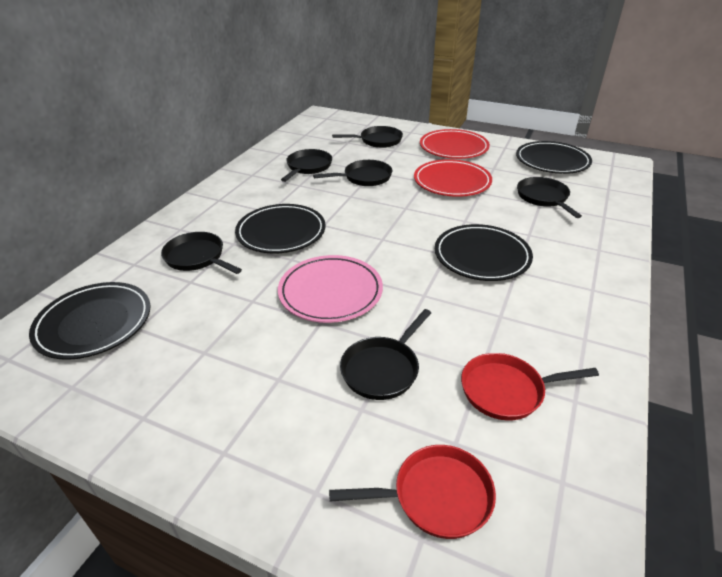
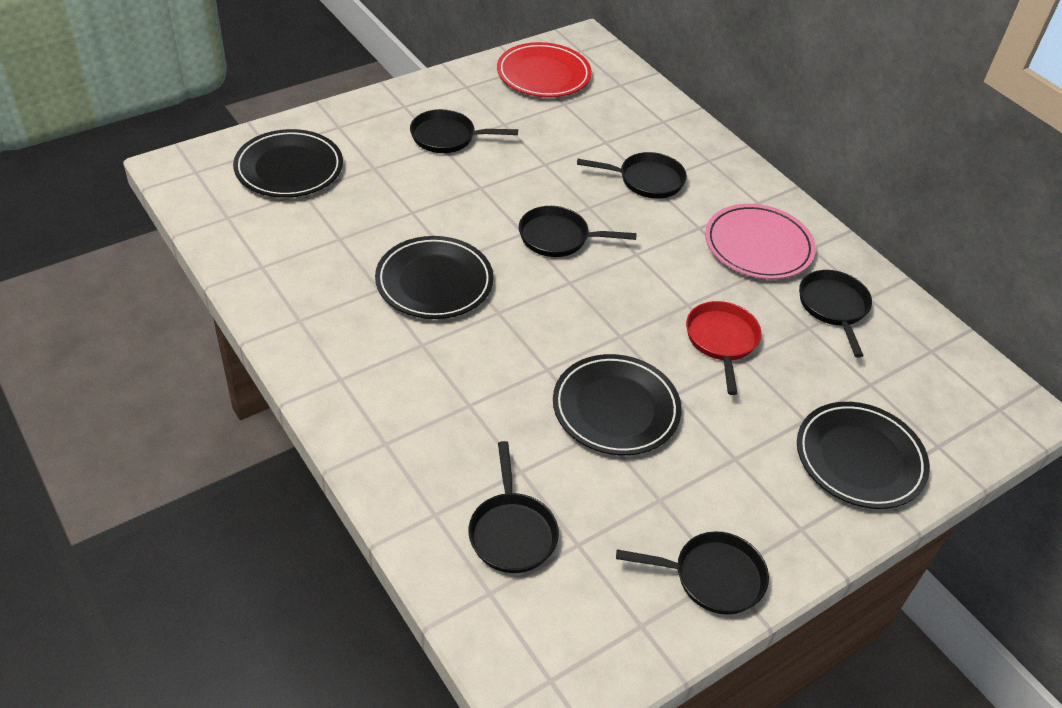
red pan: 2 -> 1
red plate: 2 -> 1

